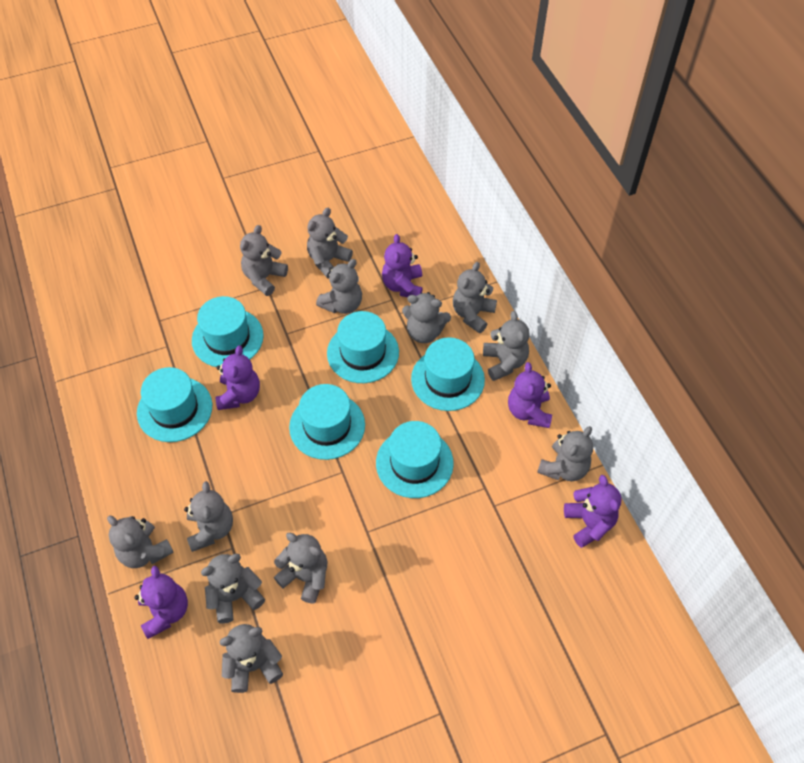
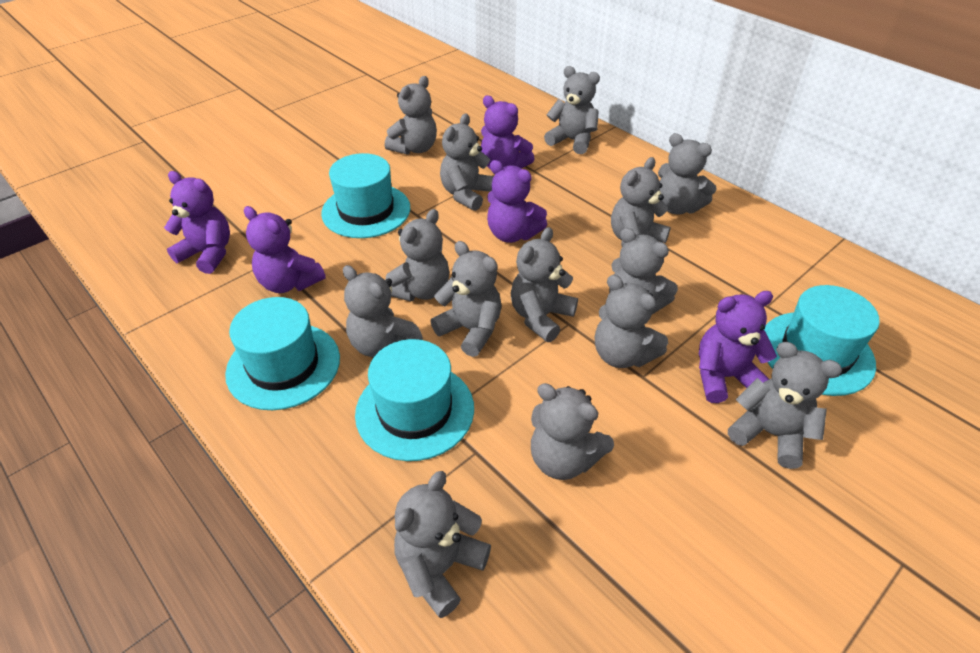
grey teddy bear: 12 -> 14
turquoise hat: 6 -> 4

